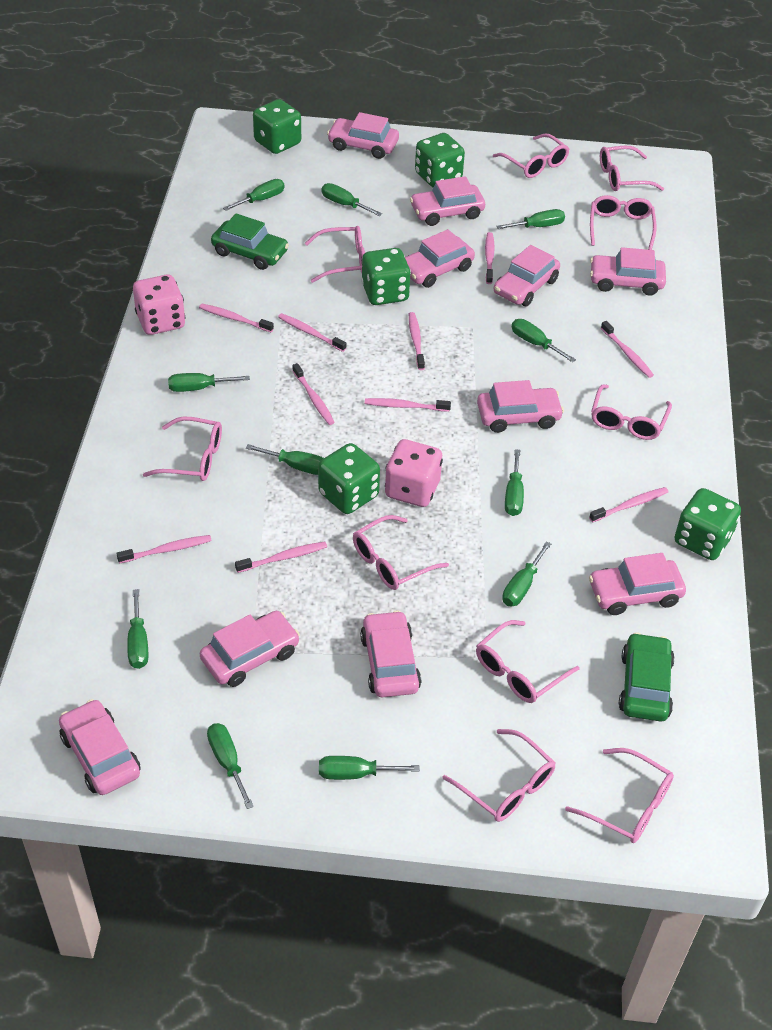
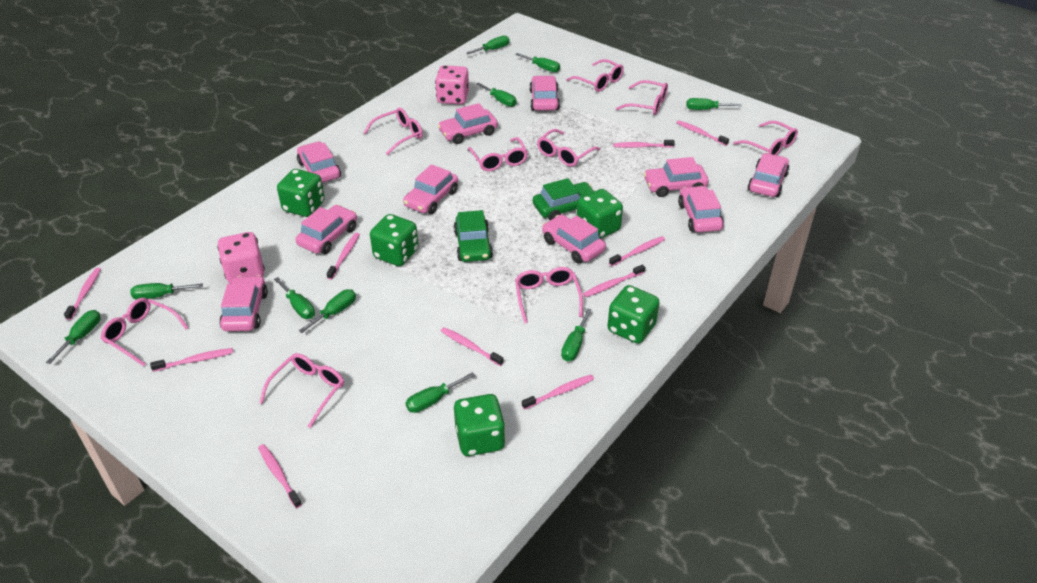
green screwdriver: 11 -> 10
pink glasses: 10 -> 9

